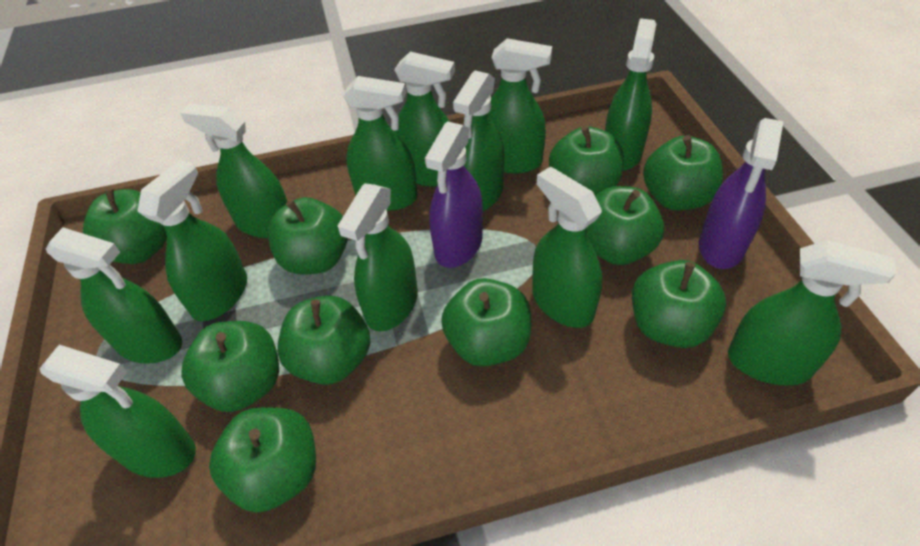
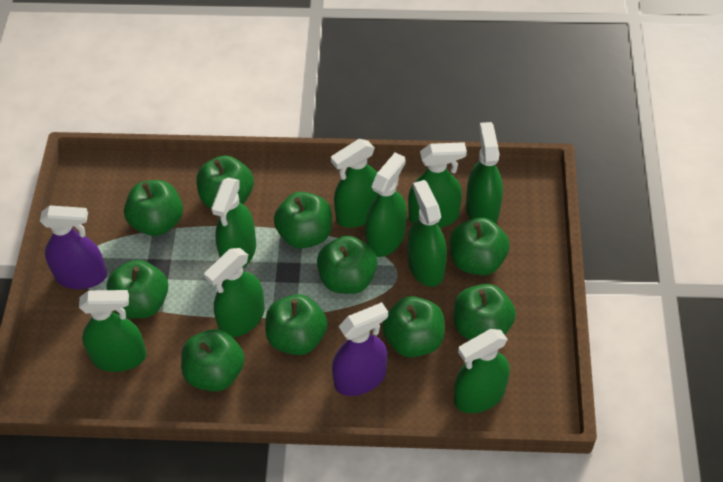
green spray bottle: 12 -> 9

